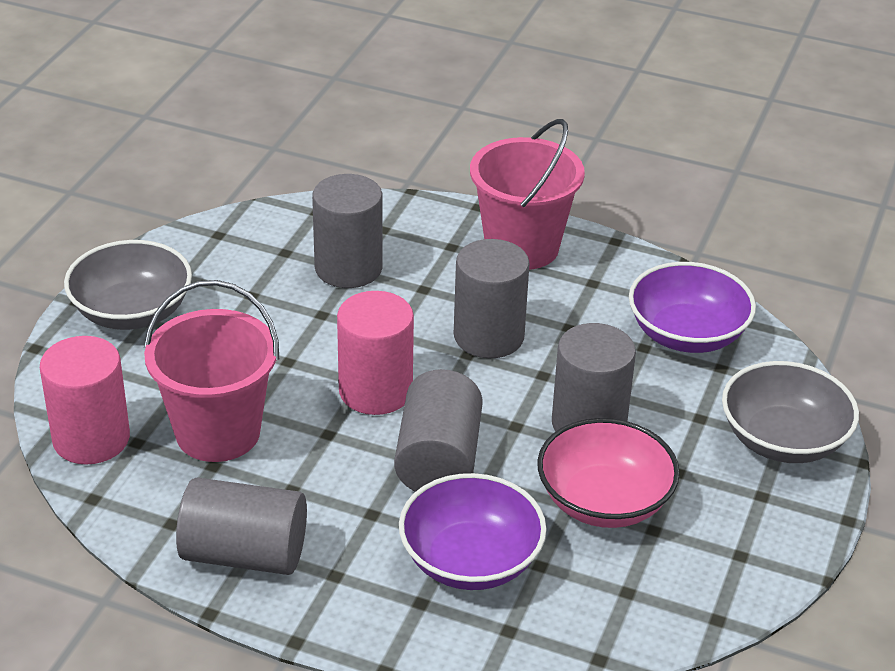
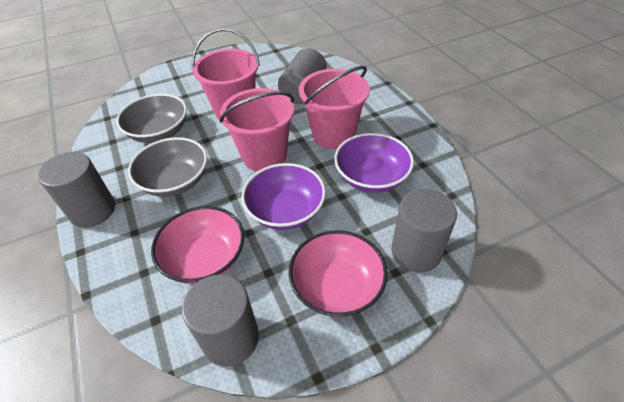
grey cylinder: 5 -> 4
pink bowl: 1 -> 2
pink bucket: 2 -> 3
pink cylinder: 2 -> 0

